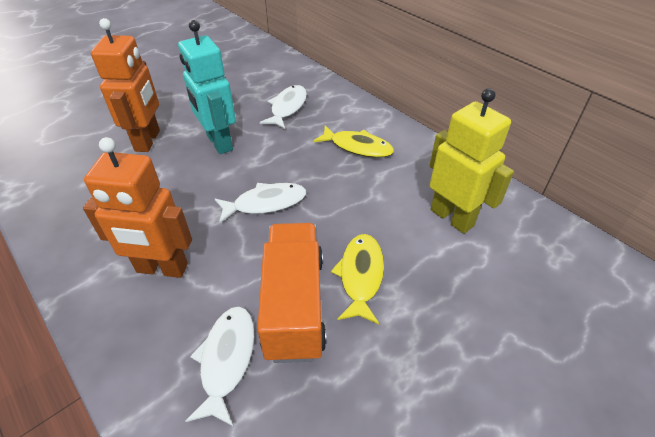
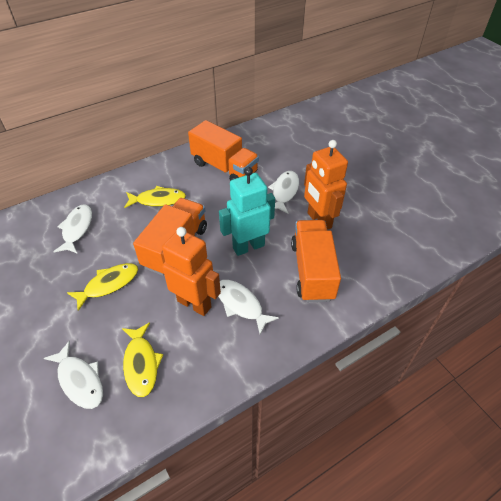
orange truck: 1 -> 3
white fish: 3 -> 4
yellow fish: 2 -> 3
yellow robot: 1 -> 0

